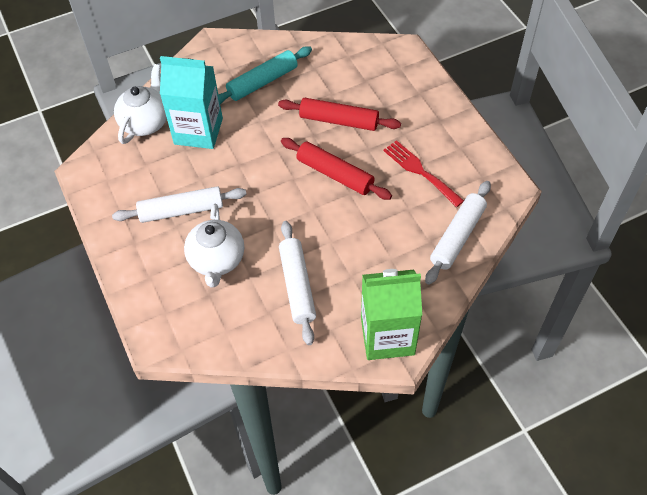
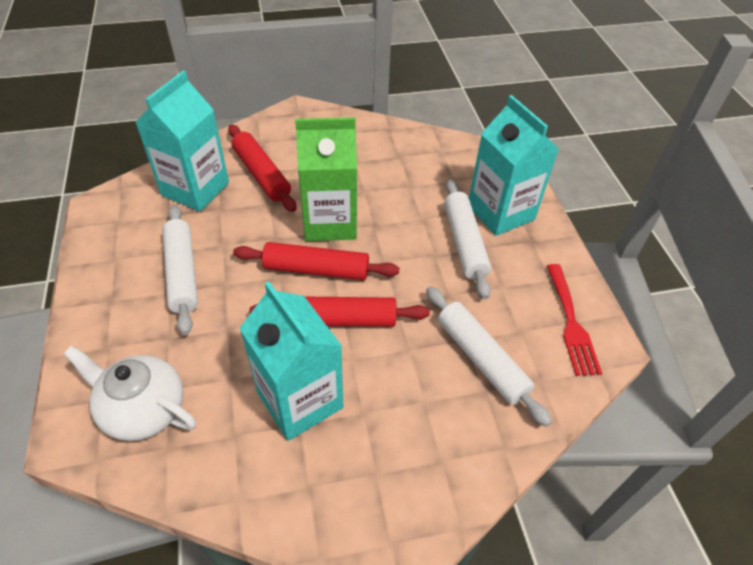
red rolling pin: 2 -> 3
turquoise carton: 1 -> 3
turquoise rolling pin: 1 -> 0
white teapot: 2 -> 1

